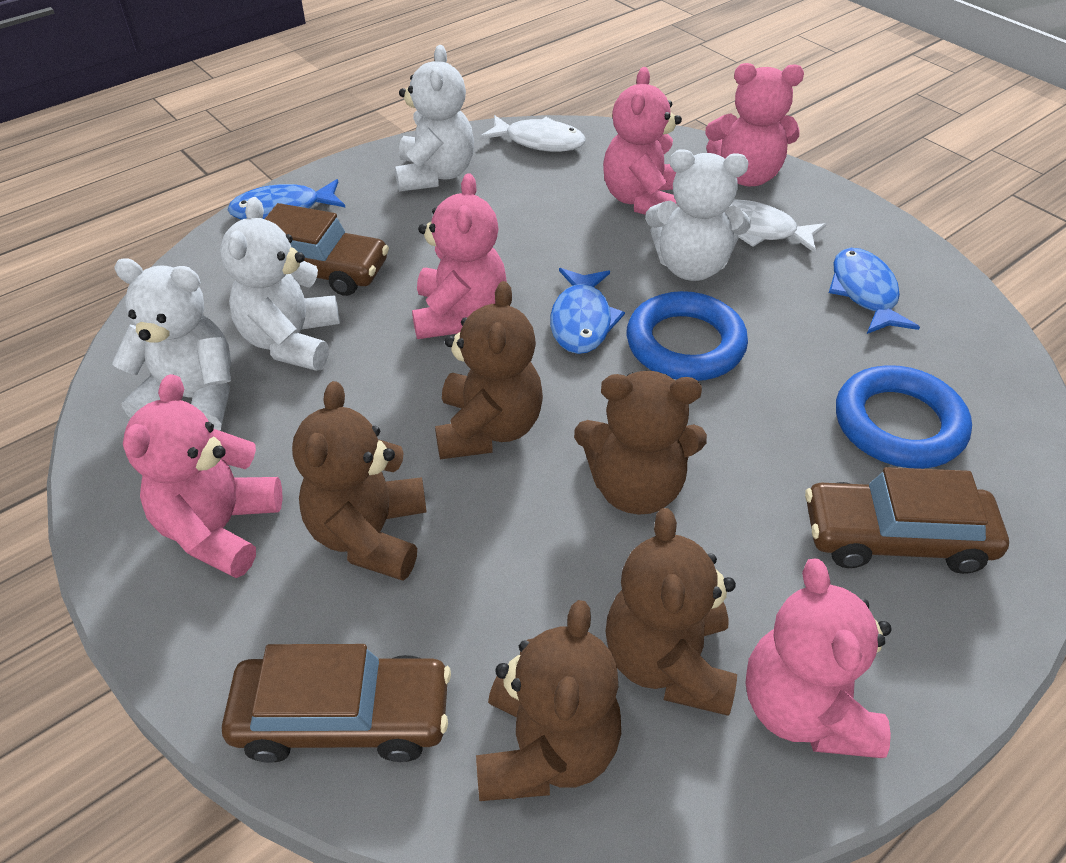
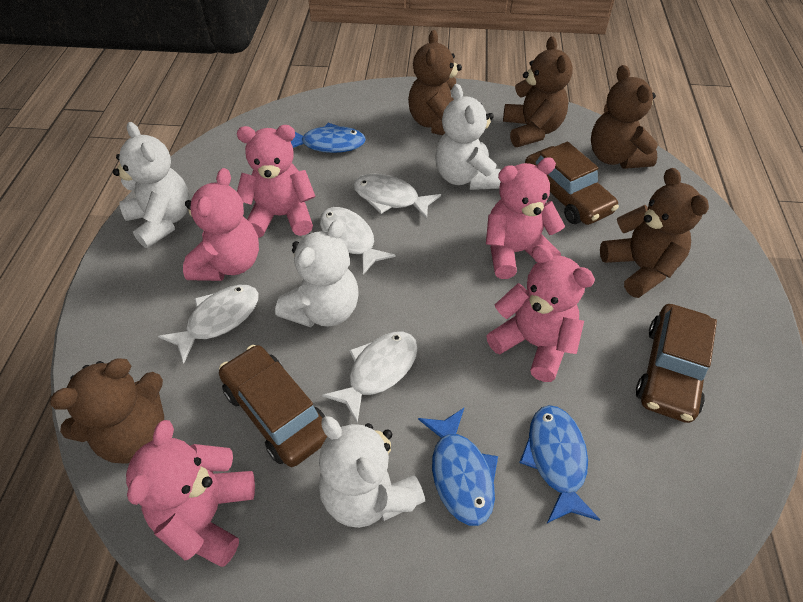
blue ring: 2 -> 0
white fish: 2 -> 4

